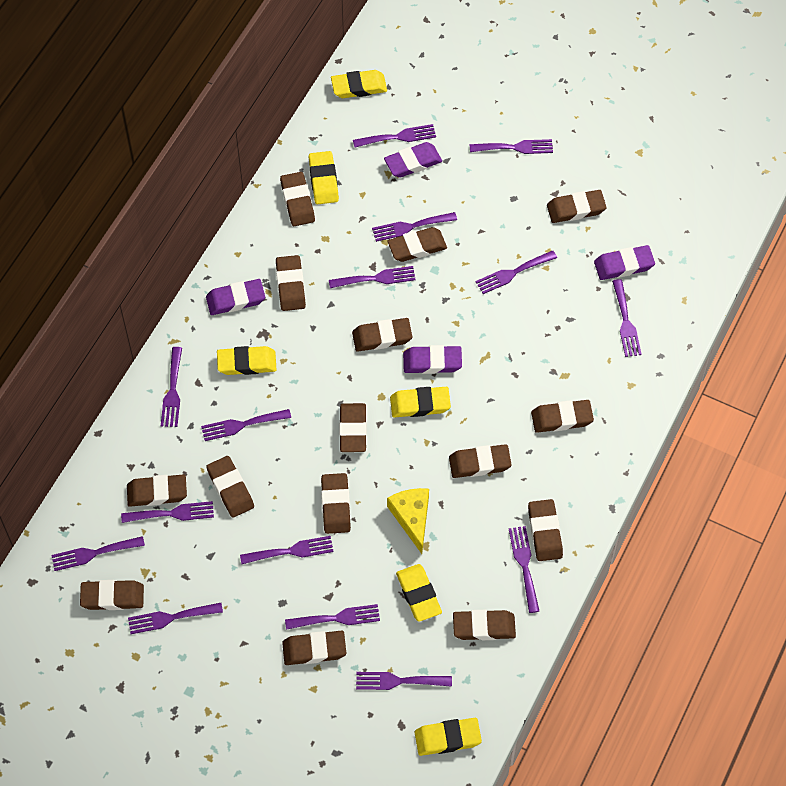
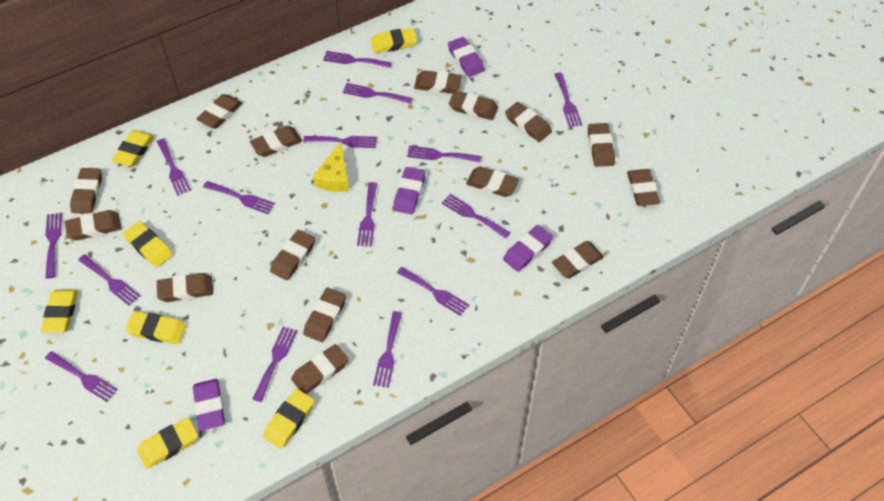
yellow eraser: 6 -> 7

